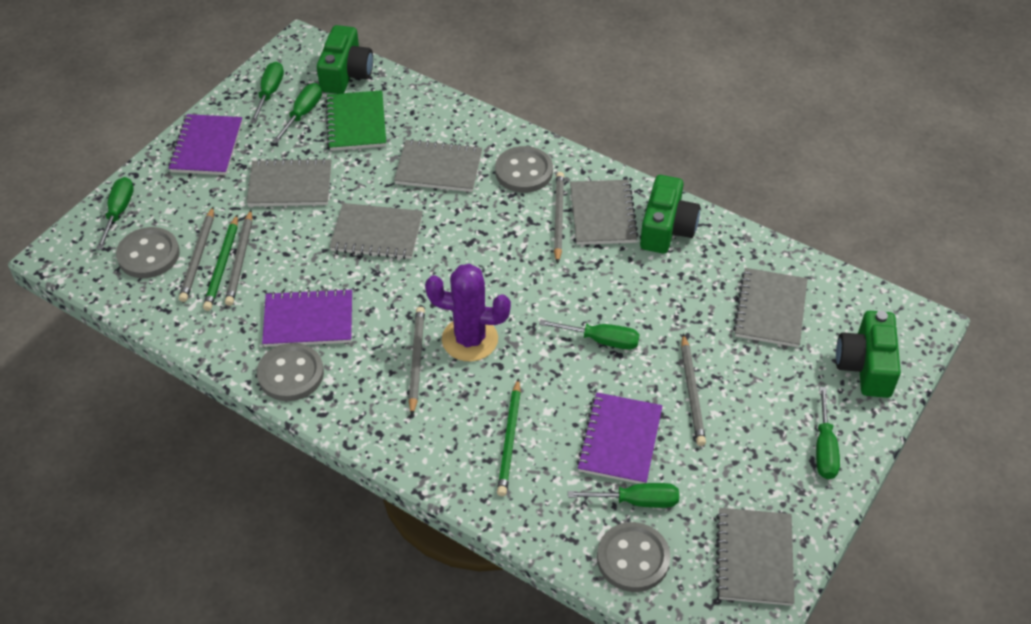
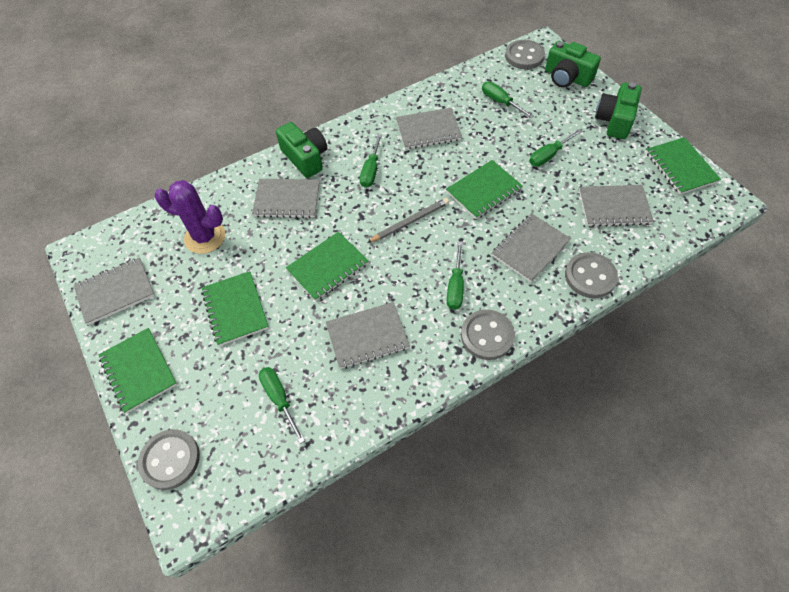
green notebook: 1 -> 5
green pencil: 2 -> 0
green screwdriver: 6 -> 5
grey pencil: 5 -> 1
purple notebook: 3 -> 0

